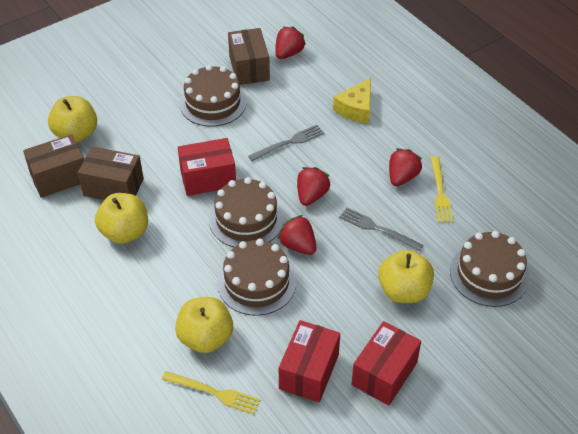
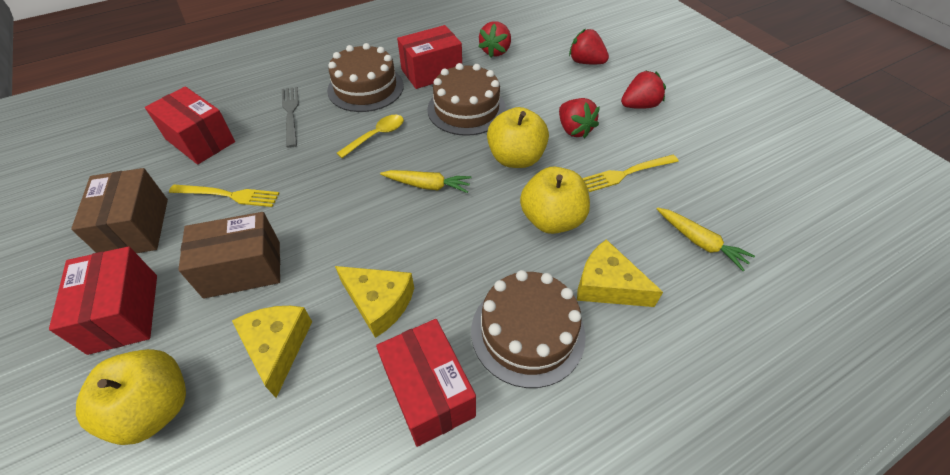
brown box: 3 -> 2
brown cake: 4 -> 3
grey fork: 2 -> 1
red box: 3 -> 4
yellow apple: 4 -> 3
yellow carrot: 0 -> 2
yellow cheese: 1 -> 3
yellow spoon: 0 -> 1

